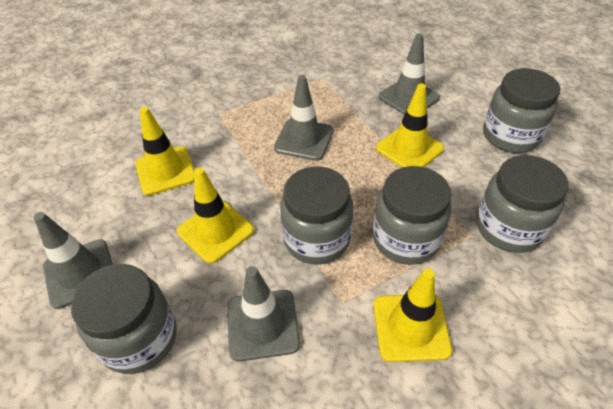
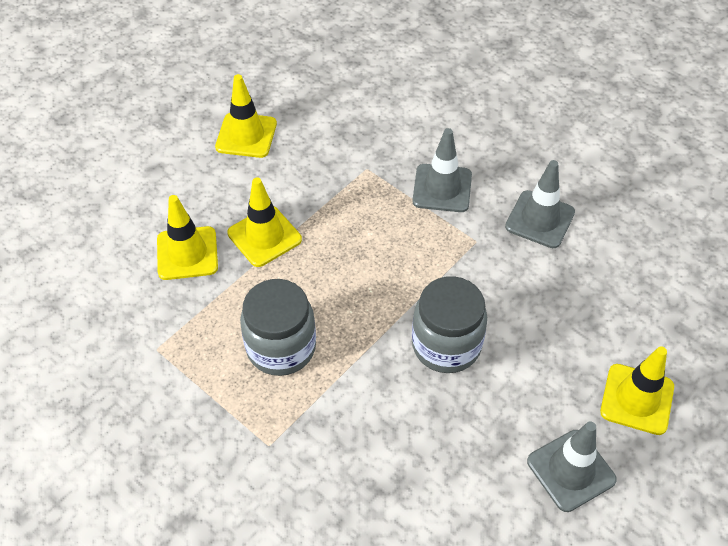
grey jar: 5 -> 2
grey traffic cone: 4 -> 3

